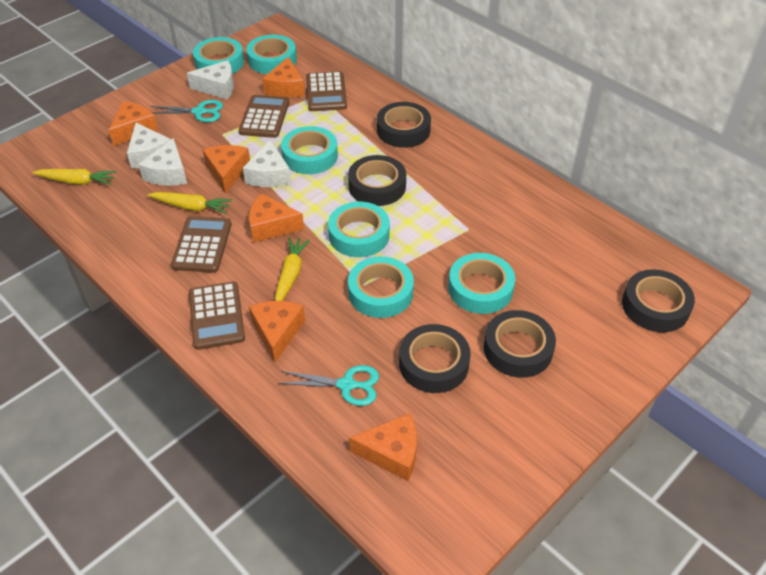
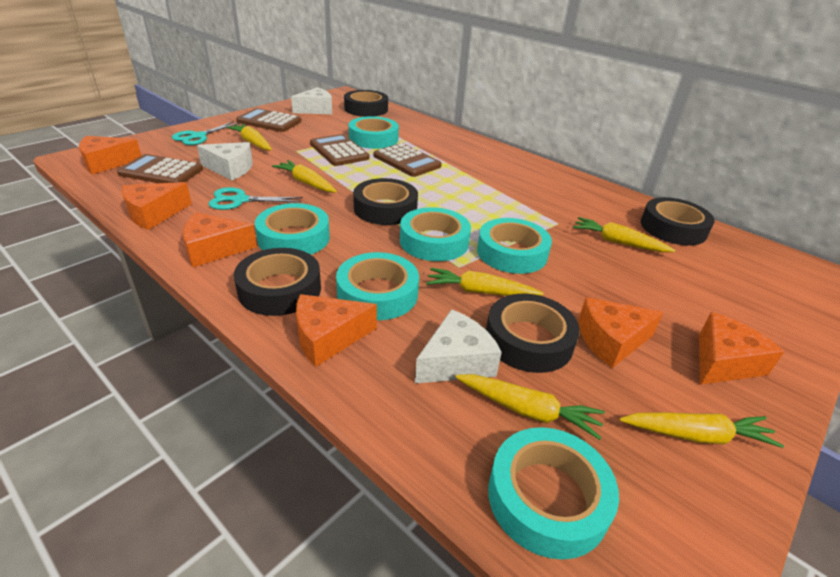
white cheese: 4 -> 3
yellow carrot: 3 -> 6

